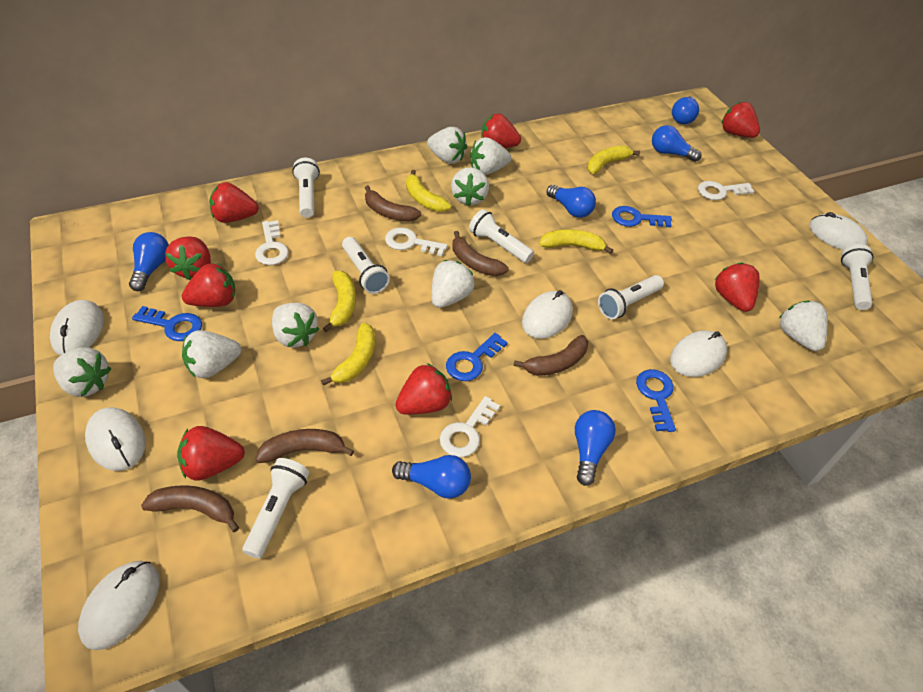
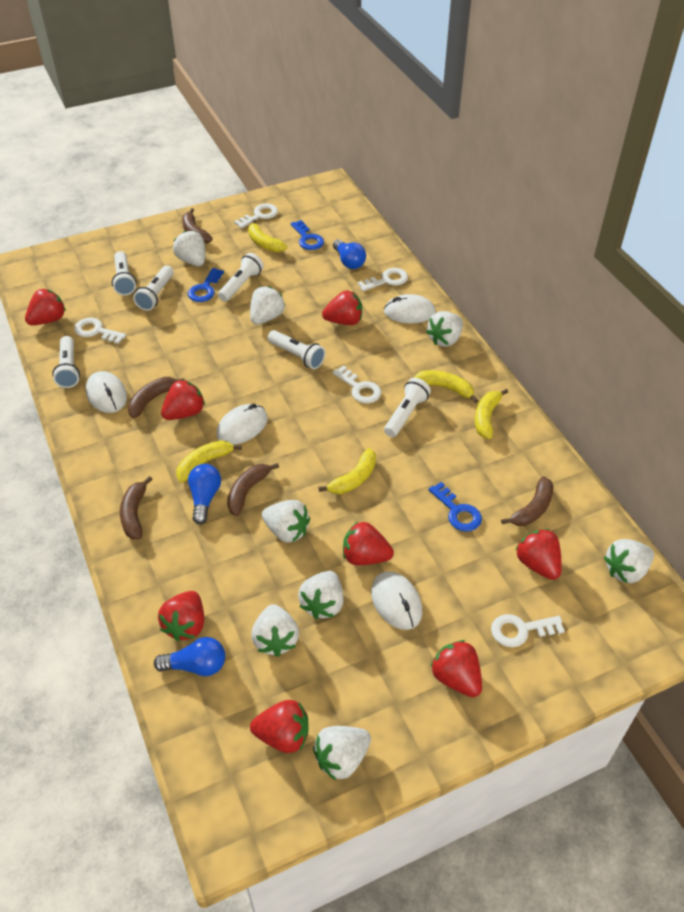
blue key: 4 -> 3
blue light bulb: 6 -> 3
white key: 4 -> 5
white mouse: 6 -> 4

